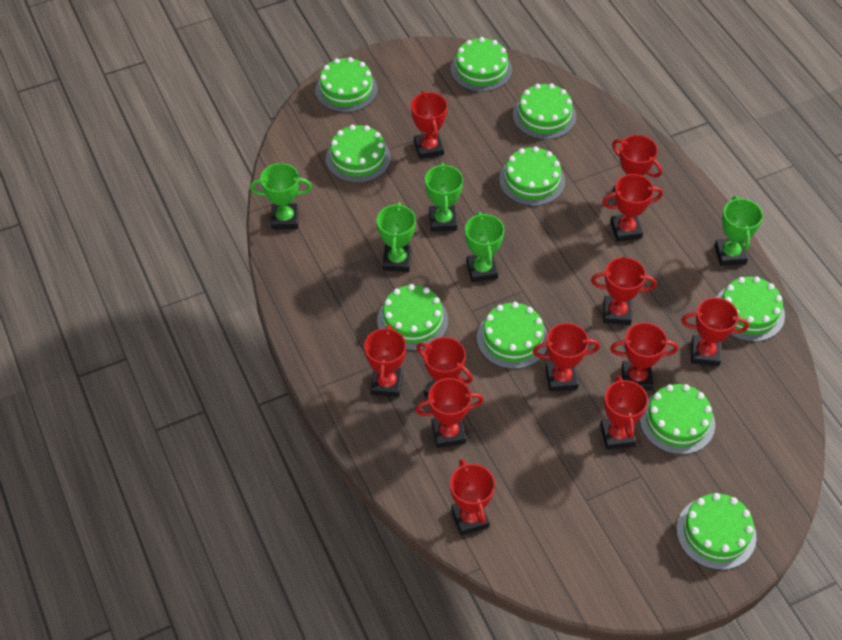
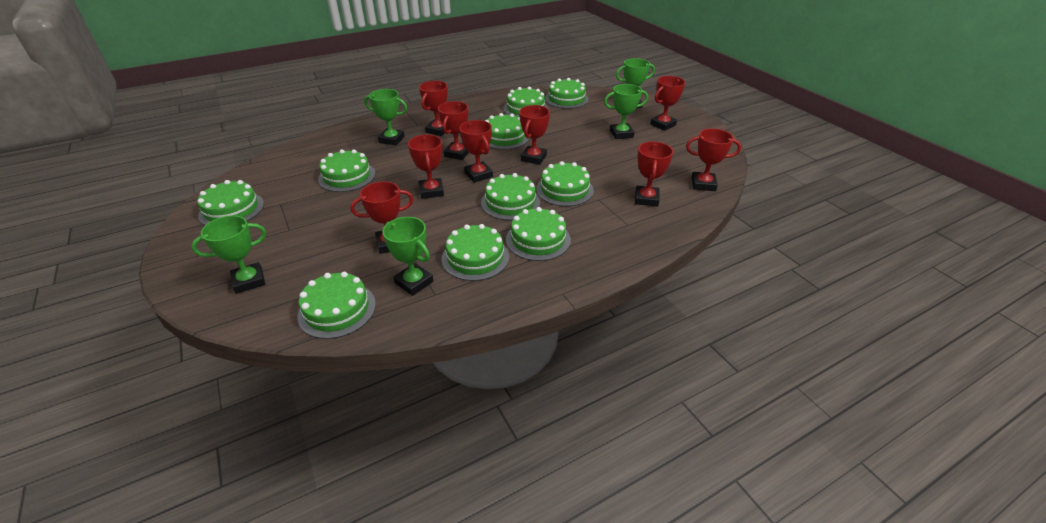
red trophy: 12 -> 9

